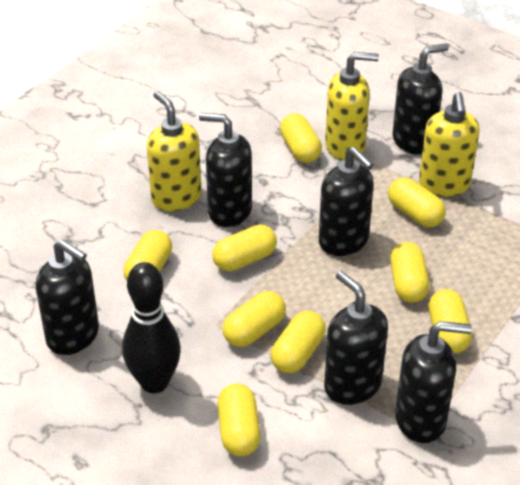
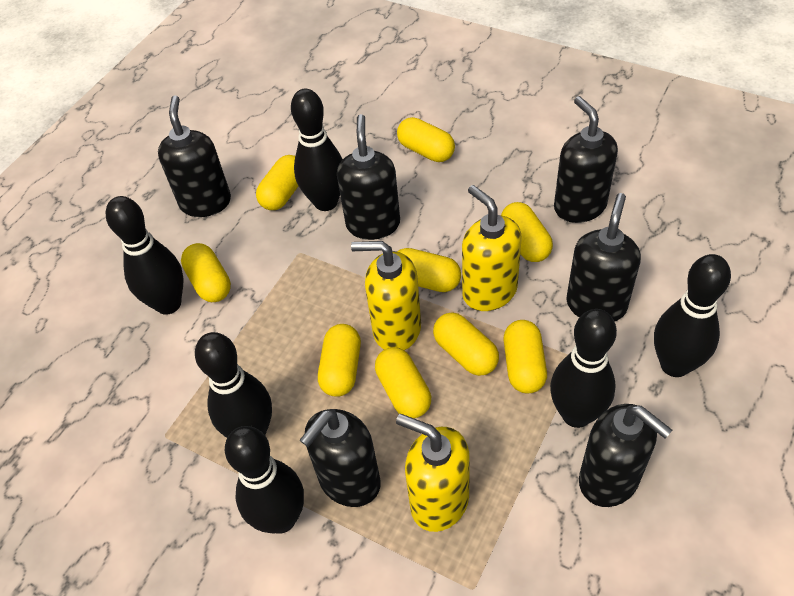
black bowling pin: 1 -> 6

